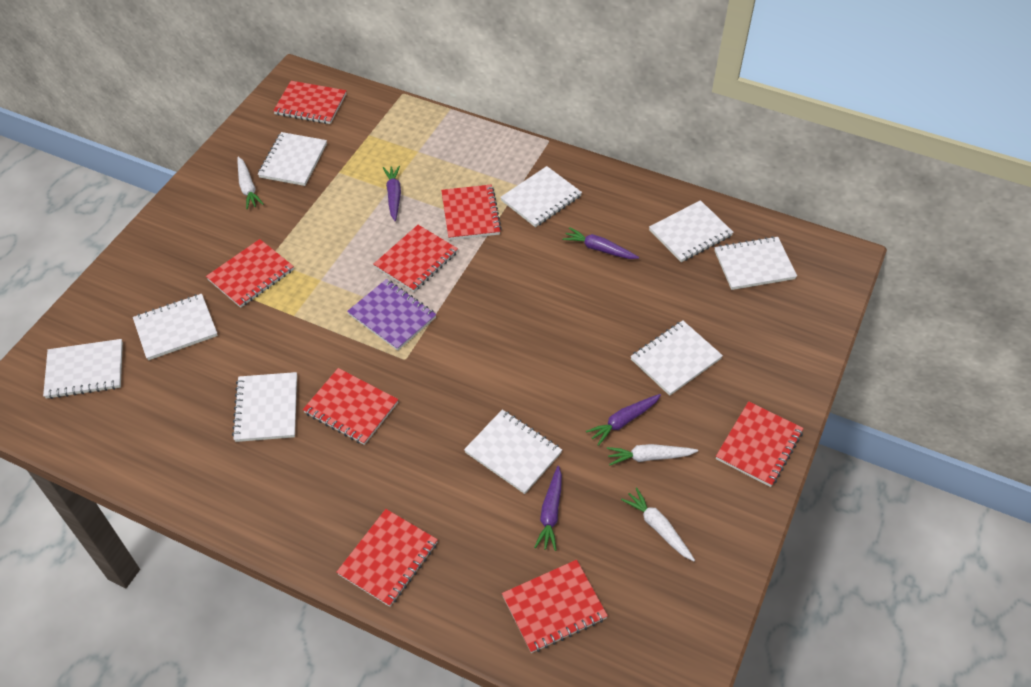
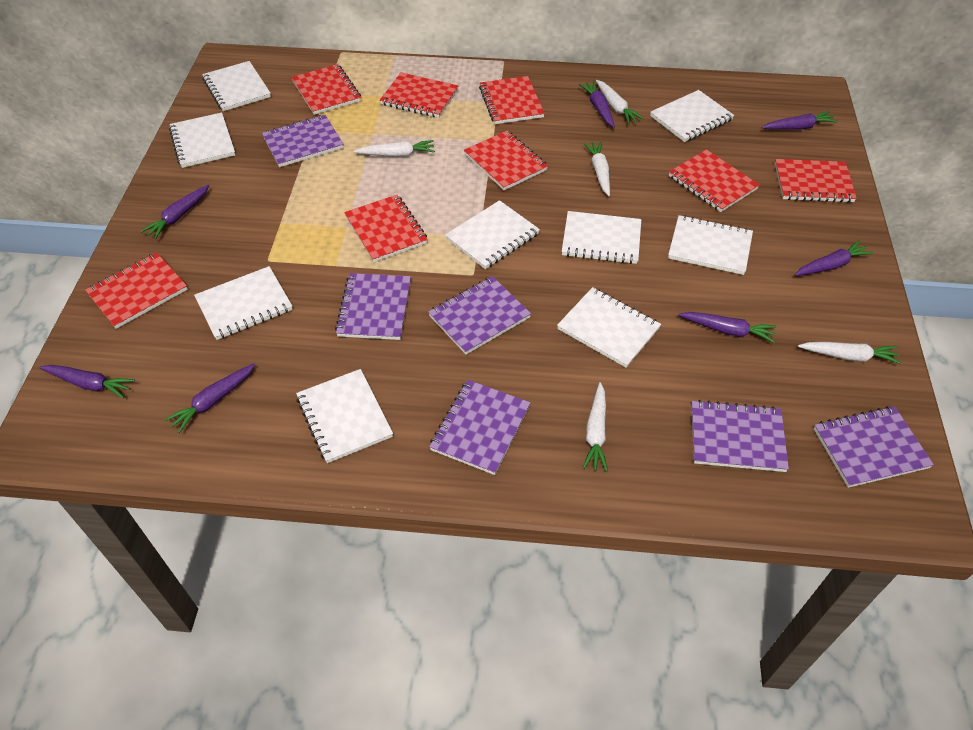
purple carrot: 4 -> 7
purple notebook: 1 -> 6
white carrot: 3 -> 5

